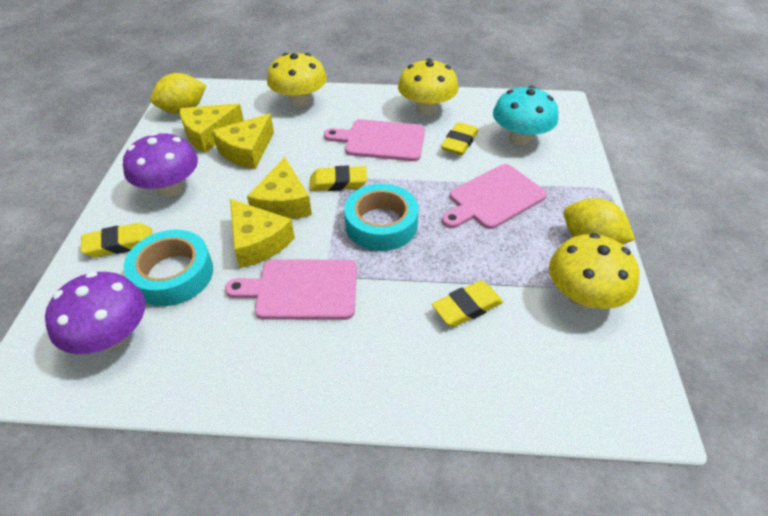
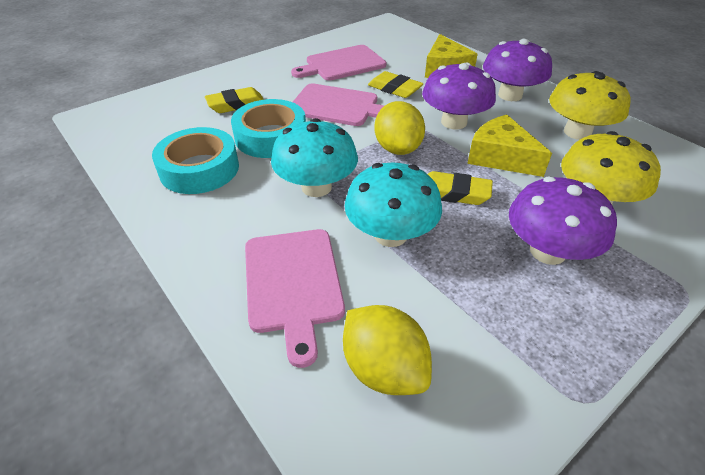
purple mushroom: 2 -> 3
turquoise mushroom: 1 -> 2
yellow cheese: 4 -> 2
yellow eraser: 4 -> 3
yellow mushroom: 3 -> 2

